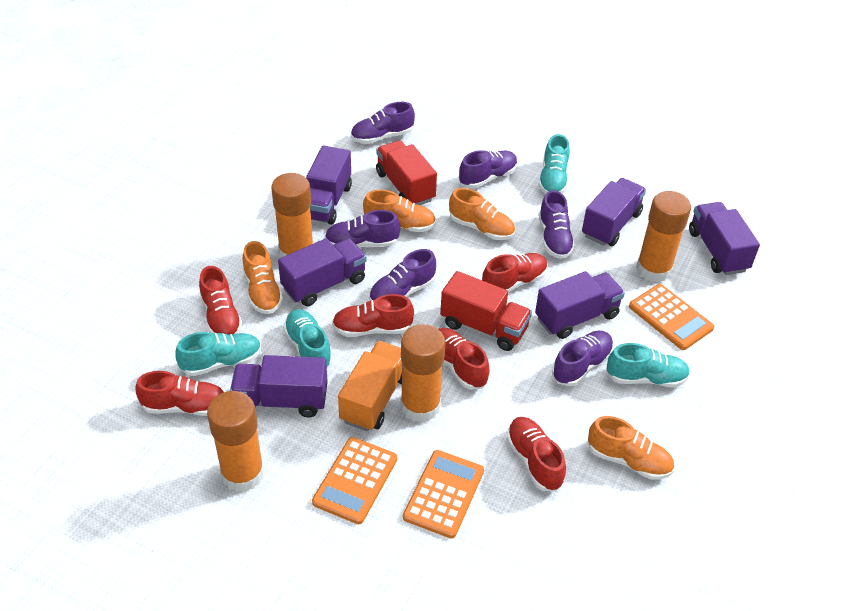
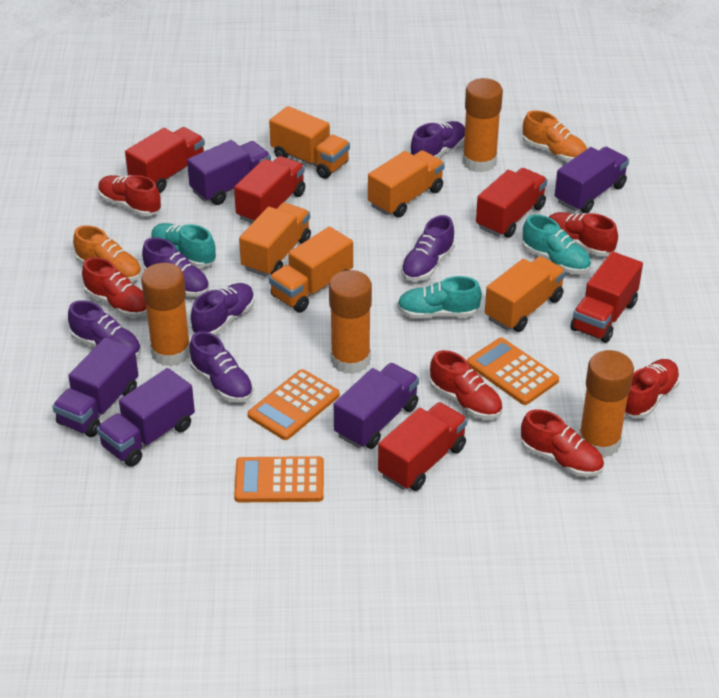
orange shoe: 4 -> 2
orange truck: 1 -> 5
purple truck: 6 -> 5
red truck: 2 -> 5
turquoise shoe: 4 -> 3

